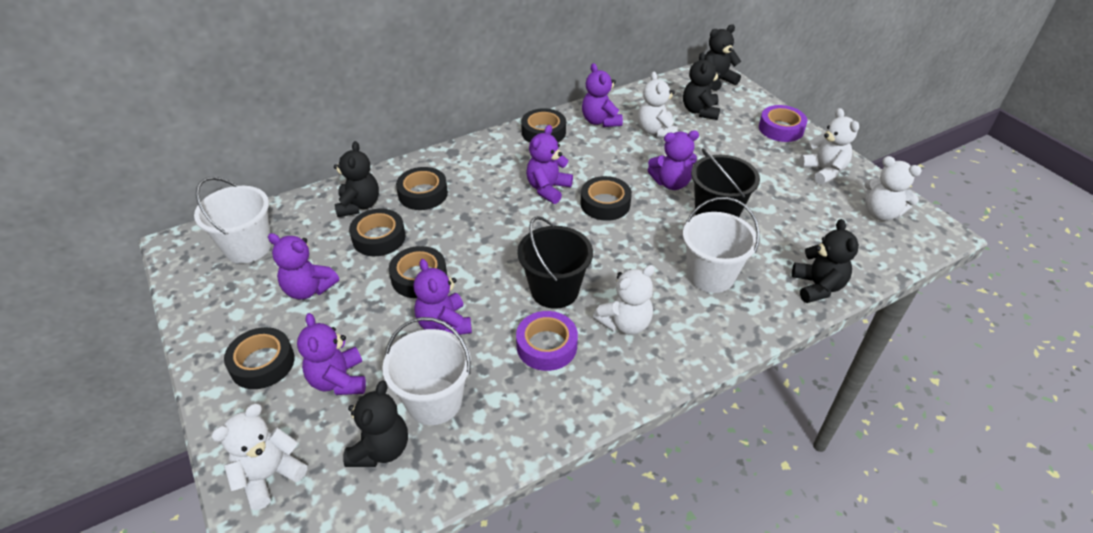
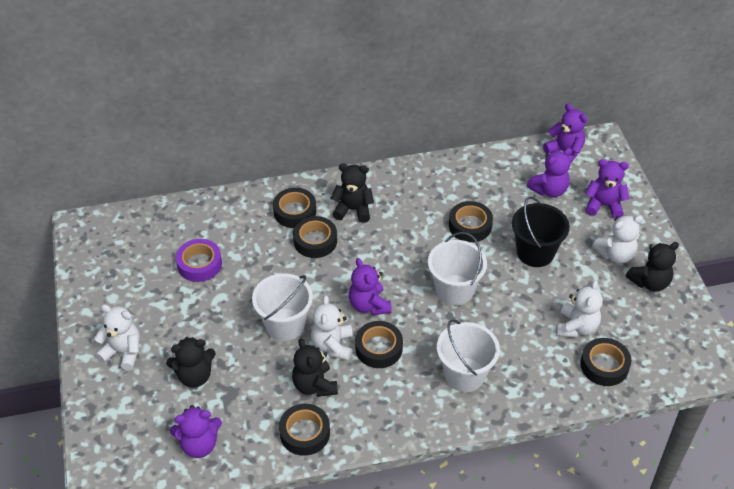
black bucket: 2 -> 1
black teddy bear: 5 -> 4
purple tape: 2 -> 1
purple teddy bear: 6 -> 5
white teddy bear: 5 -> 4

